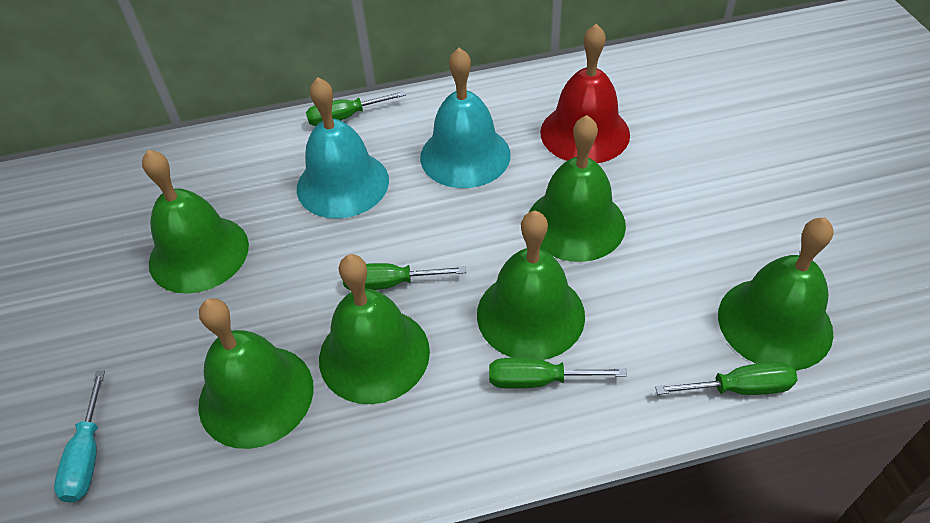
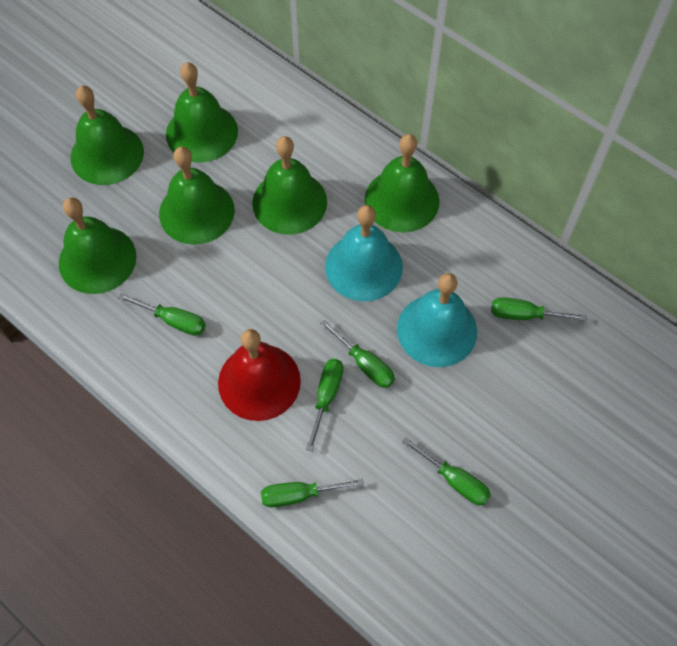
green screwdriver: 4 -> 6
turquoise screwdriver: 1 -> 0

